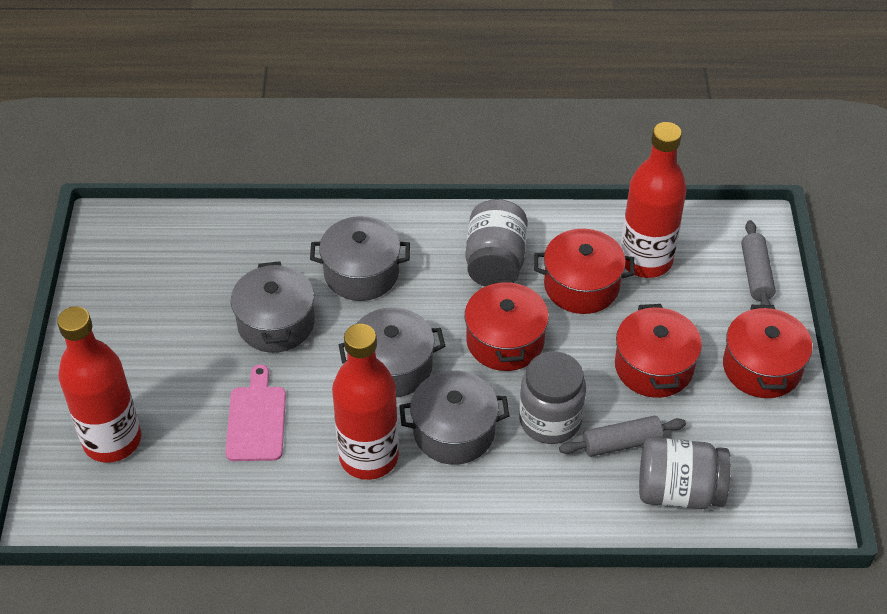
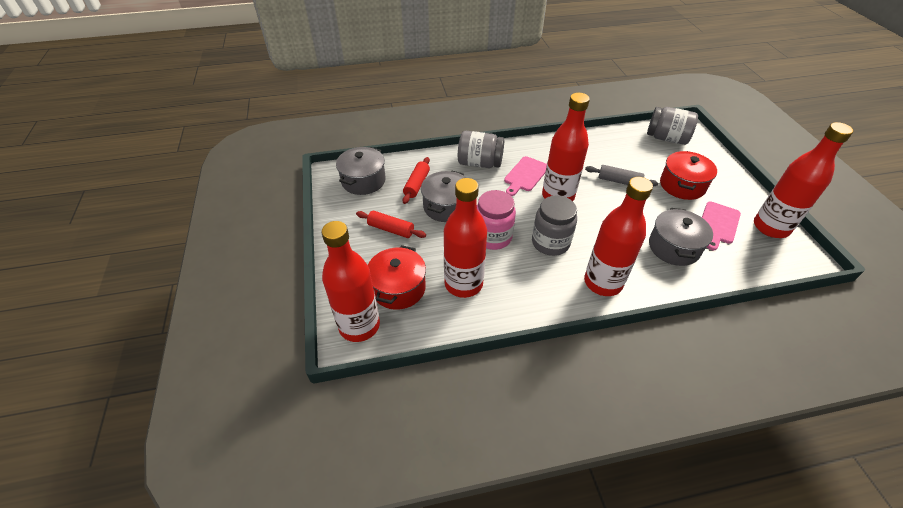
grey pot: 4 -> 3
grey rolling pin: 2 -> 1
pink cutting board: 1 -> 2
pink jar: 0 -> 1
red bottle: 3 -> 5
red pot: 4 -> 2
red rolling pin: 0 -> 2

